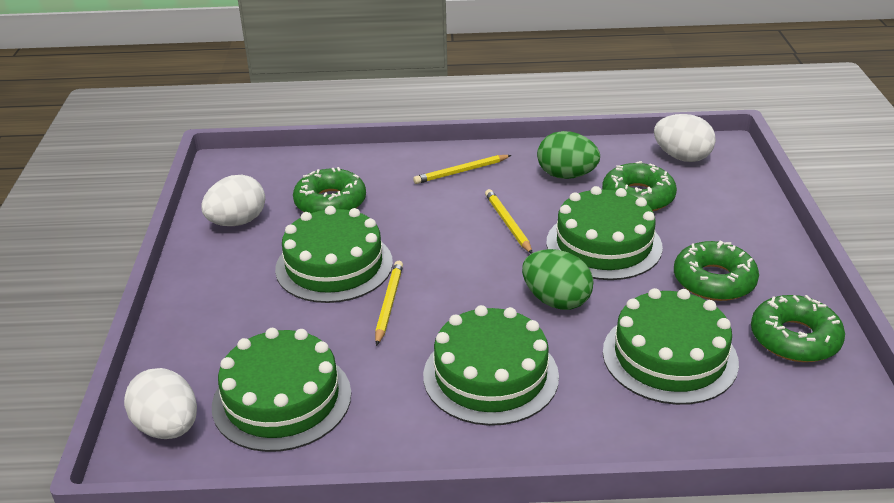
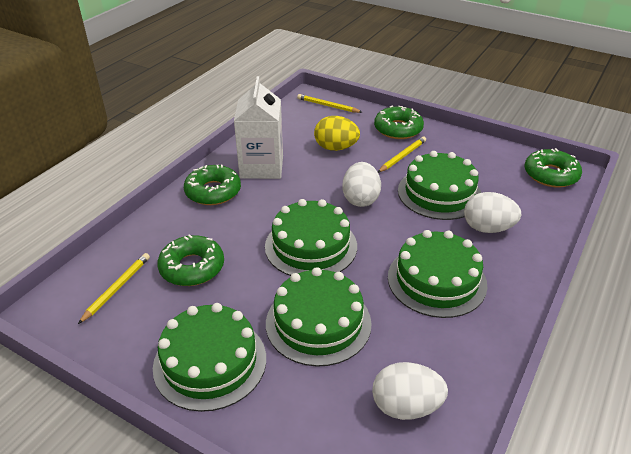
green egg: 2 -> 0
white carton: 0 -> 1
yellow egg: 0 -> 1

